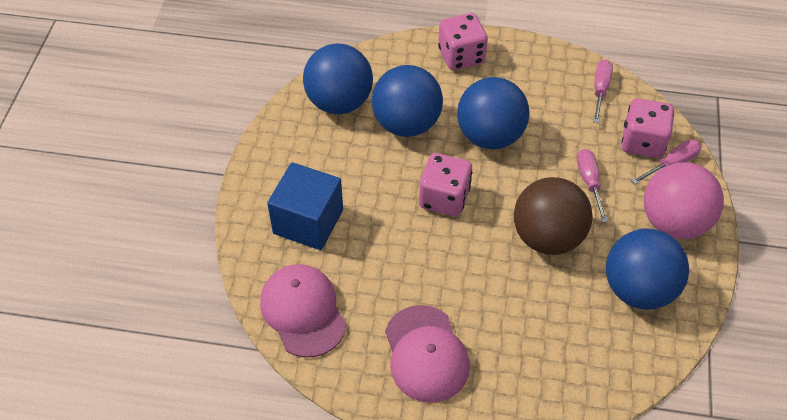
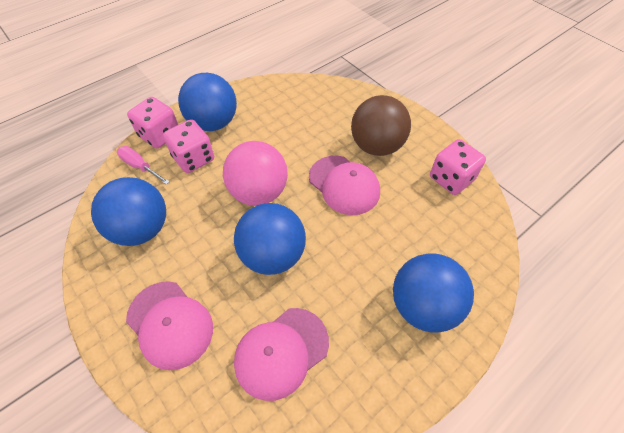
blue cube: 1 -> 0
pink cap: 2 -> 3
pink screwdriver: 3 -> 1

